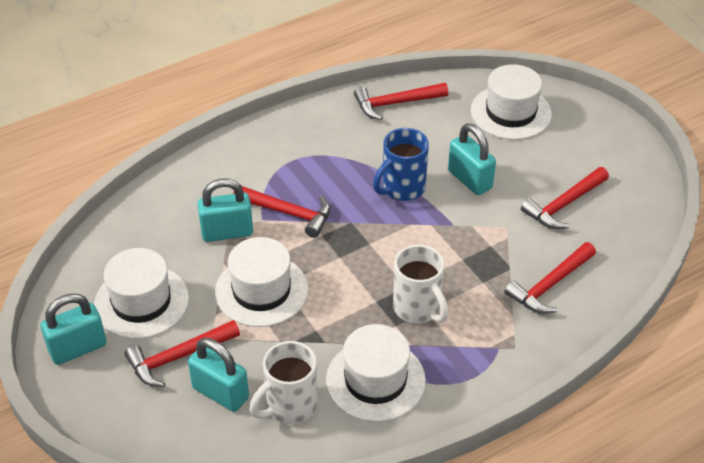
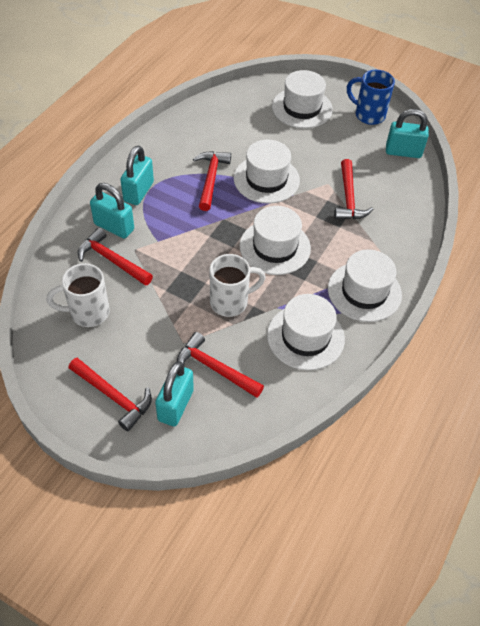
white hat: 4 -> 5

